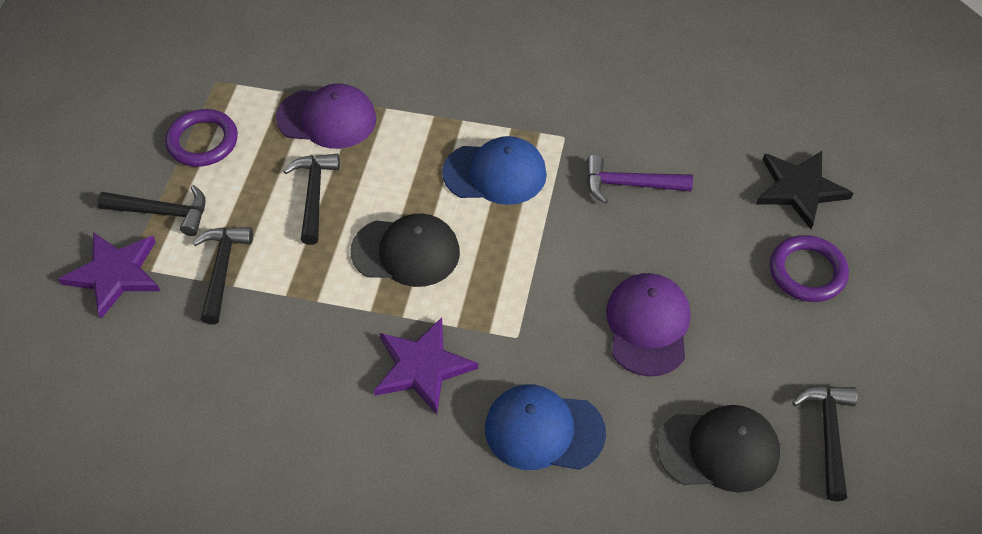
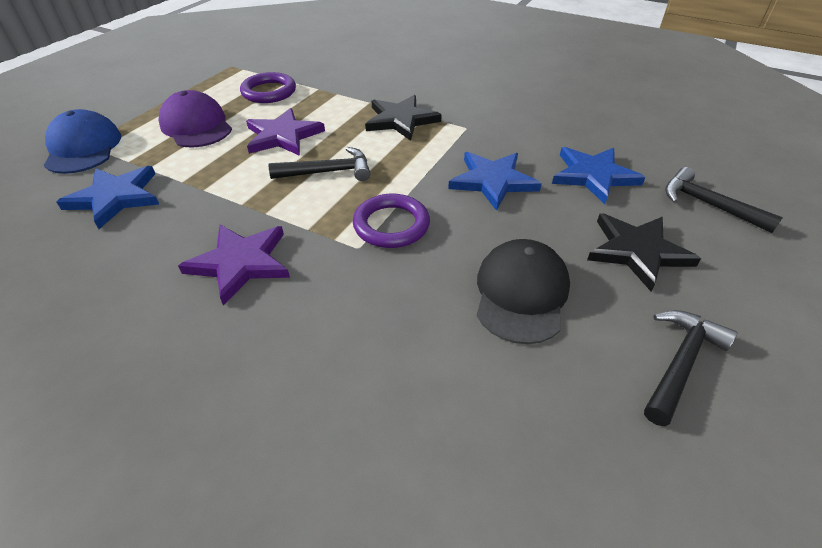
black cap: 2 -> 1
black hammer: 4 -> 3
black star: 1 -> 2
blue cap: 2 -> 1
blue star: 0 -> 3
purple cap: 2 -> 1
purple hammer: 1 -> 0

